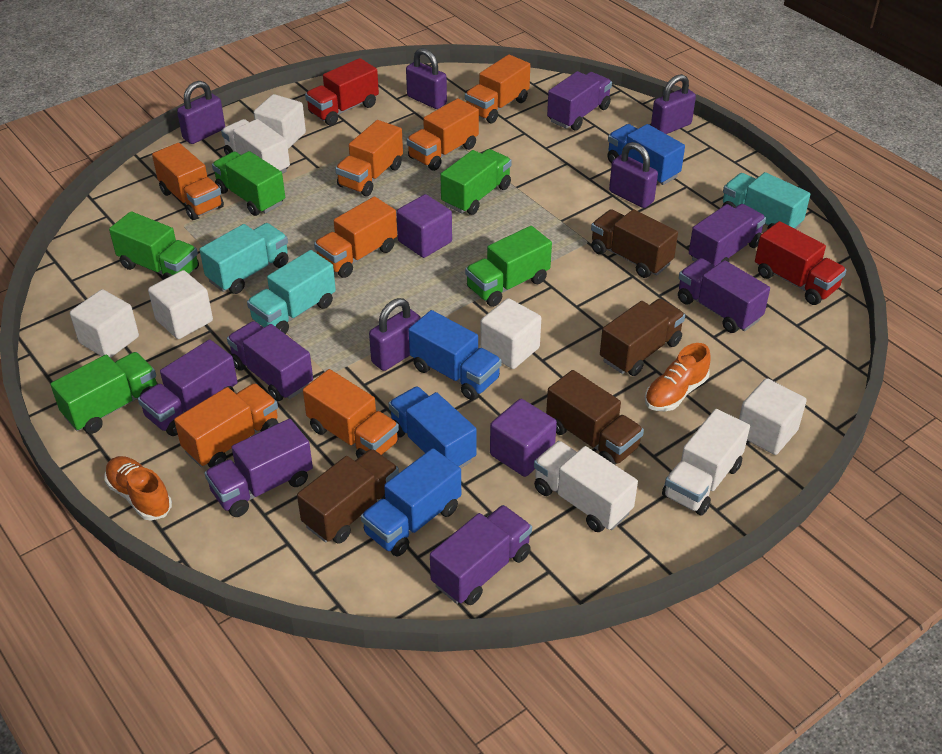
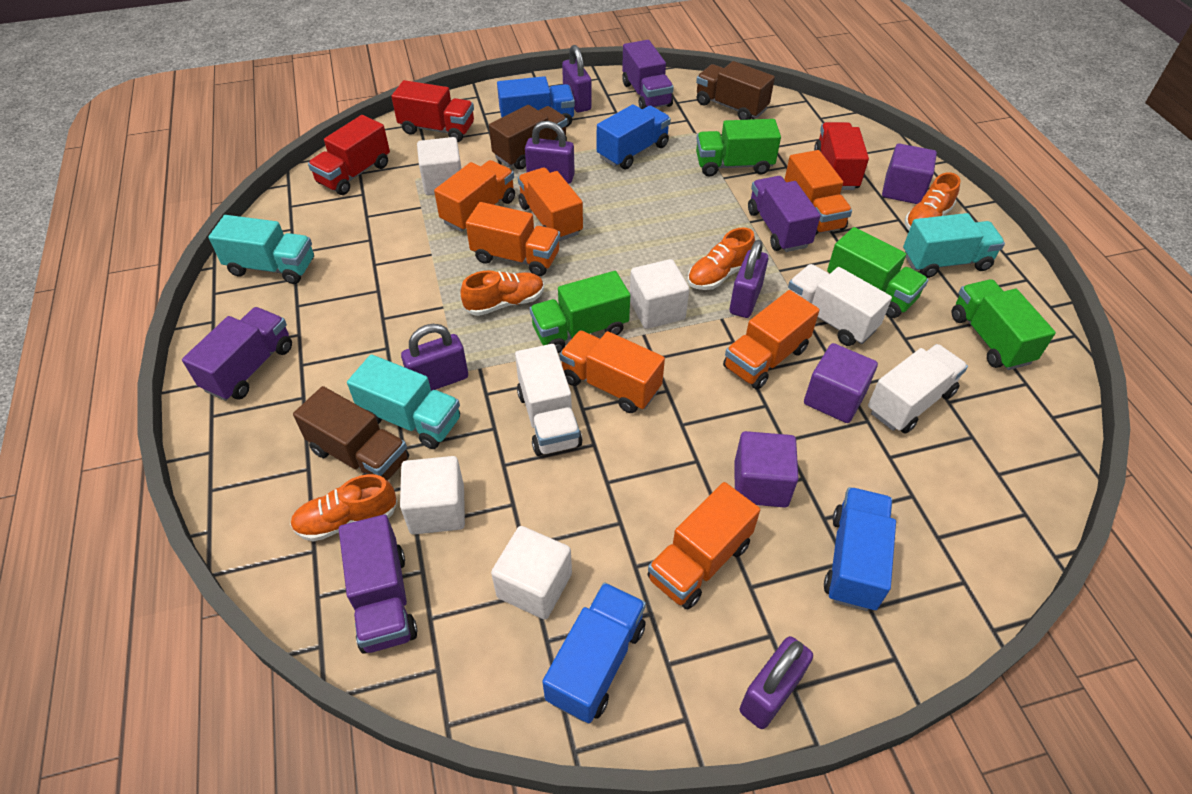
brown truck: 4 -> 3
green truck: 5 -> 4
orange shoe: 2 -> 4
purple cube: 2 -> 3
purple truck: 7 -> 4
red truck: 2 -> 3
white cube: 5 -> 4

